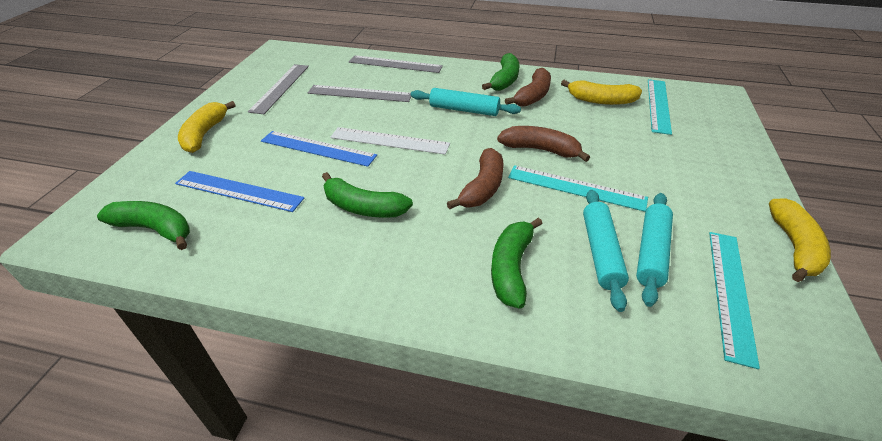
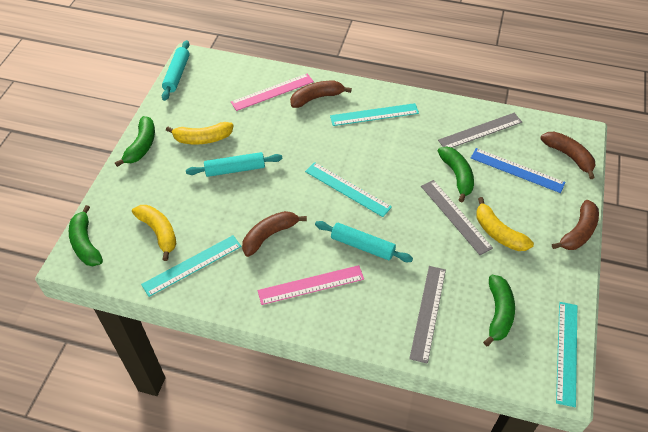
blue ruler: 2 -> 1
brown banana: 3 -> 4
pink ruler: 0 -> 2
turquoise ruler: 3 -> 4
white ruler: 1 -> 0

